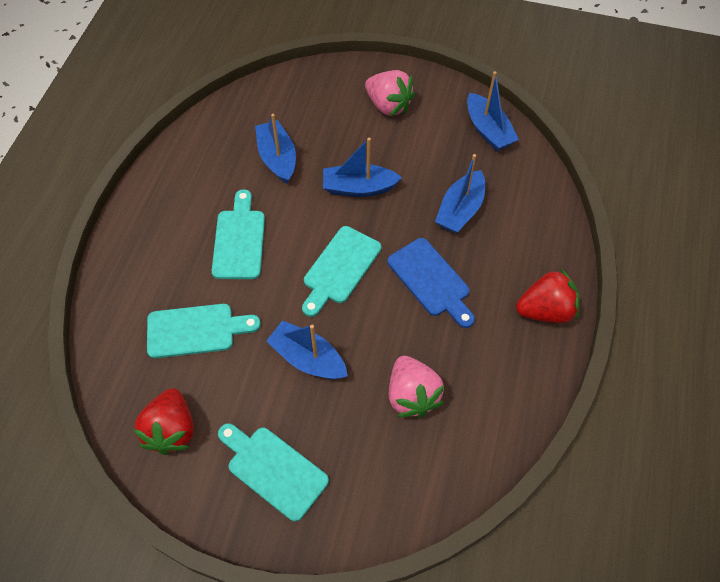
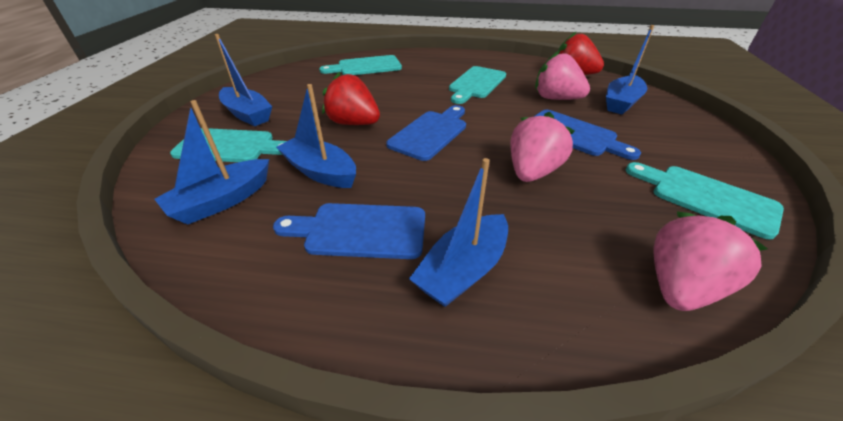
blue cutting board: 1 -> 3
pink strawberry: 2 -> 3

